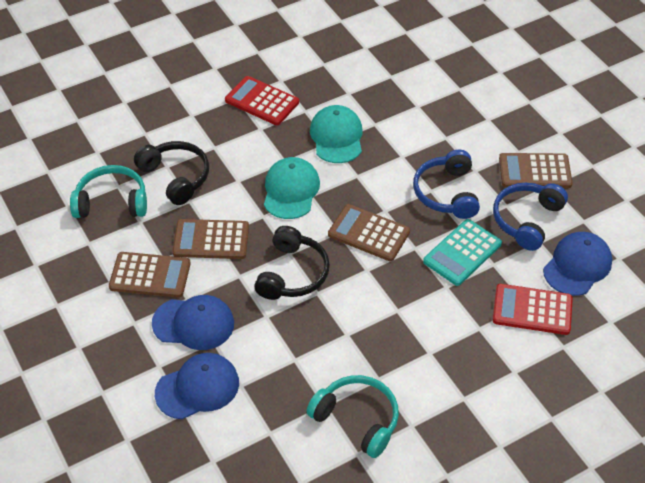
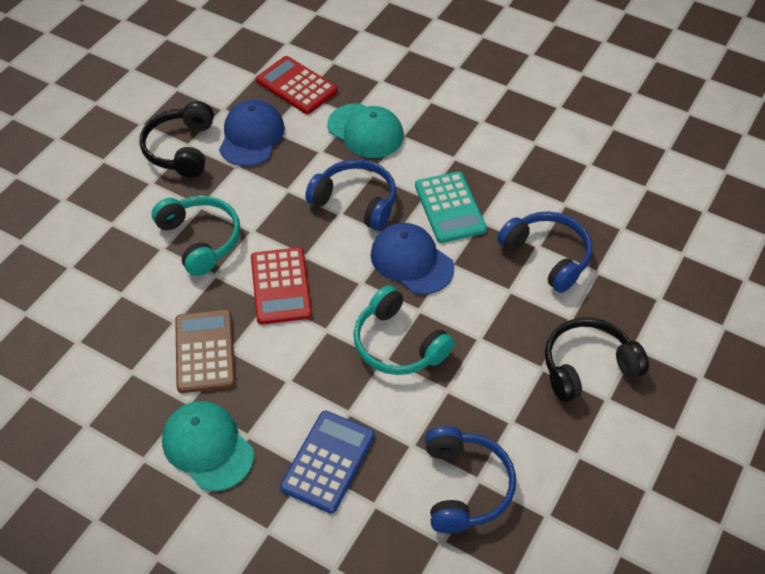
blue calculator: 0 -> 1
blue cap: 3 -> 2
blue headphones: 2 -> 3
brown calculator: 4 -> 1

